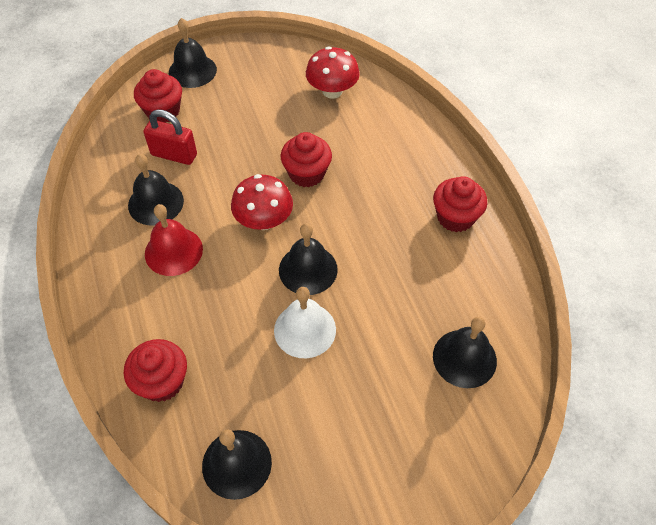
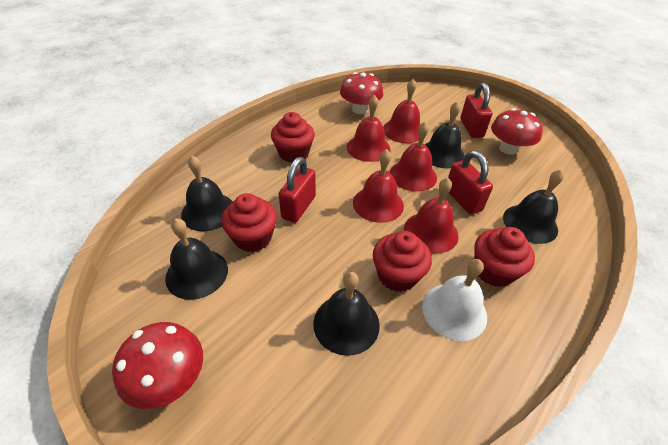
red bell: 1 -> 5
red mushroom: 2 -> 3
red padlock: 1 -> 3

